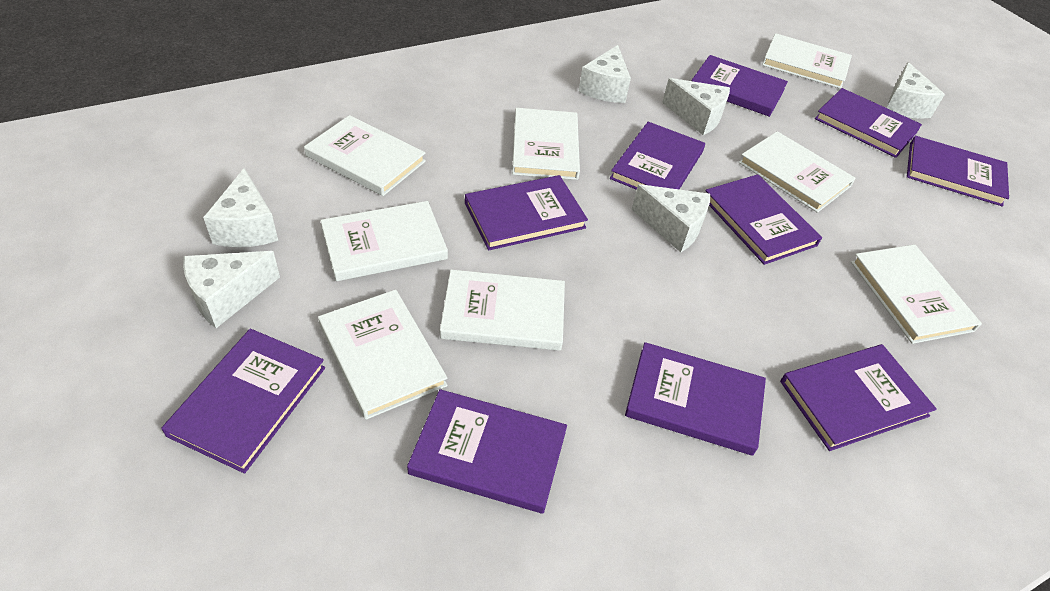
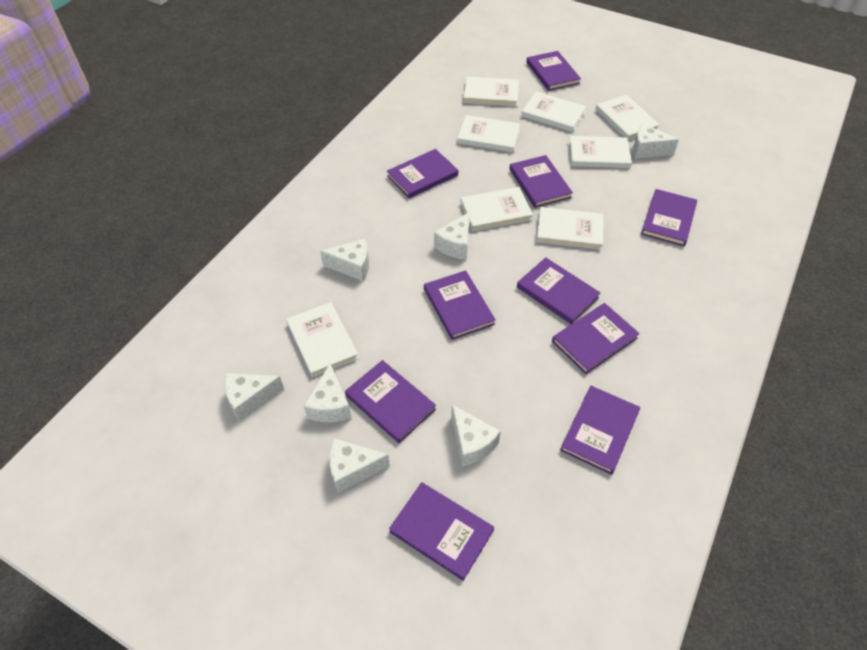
white cheese: 6 -> 7

